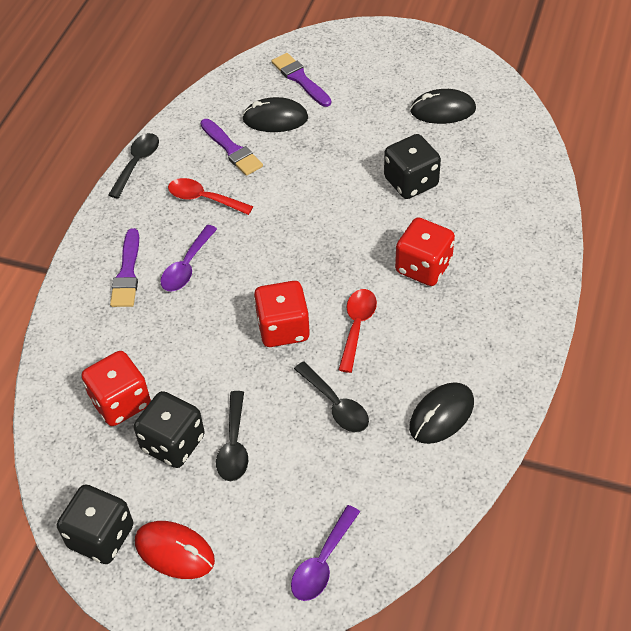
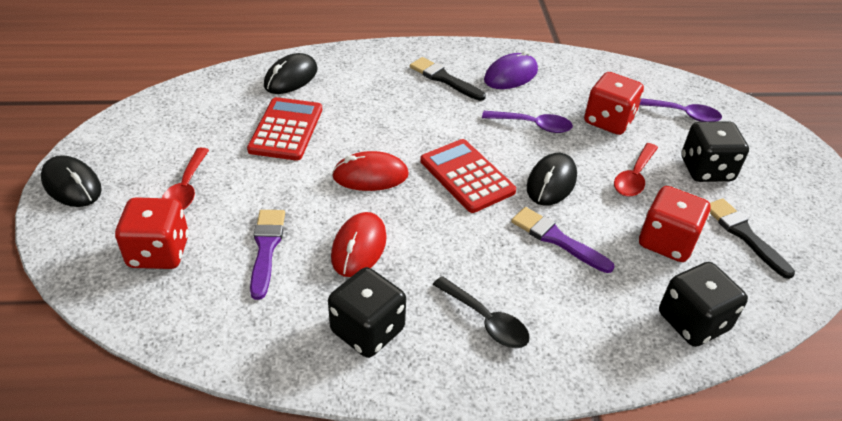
black brush: 0 -> 2
black spoon: 3 -> 1
purple brush: 3 -> 2
purple mouse: 0 -> 1
red calculator: 0 -> 2
red mouse: 1 -> 2

